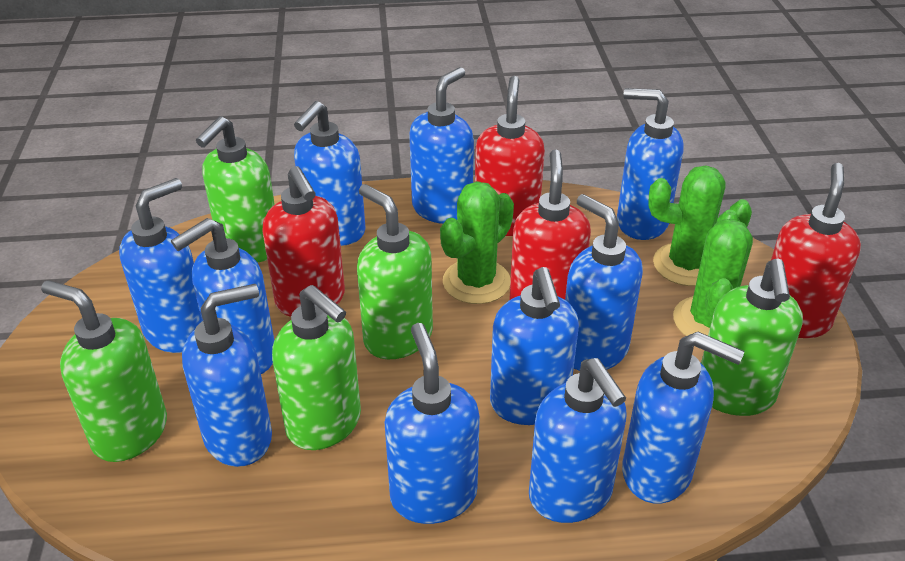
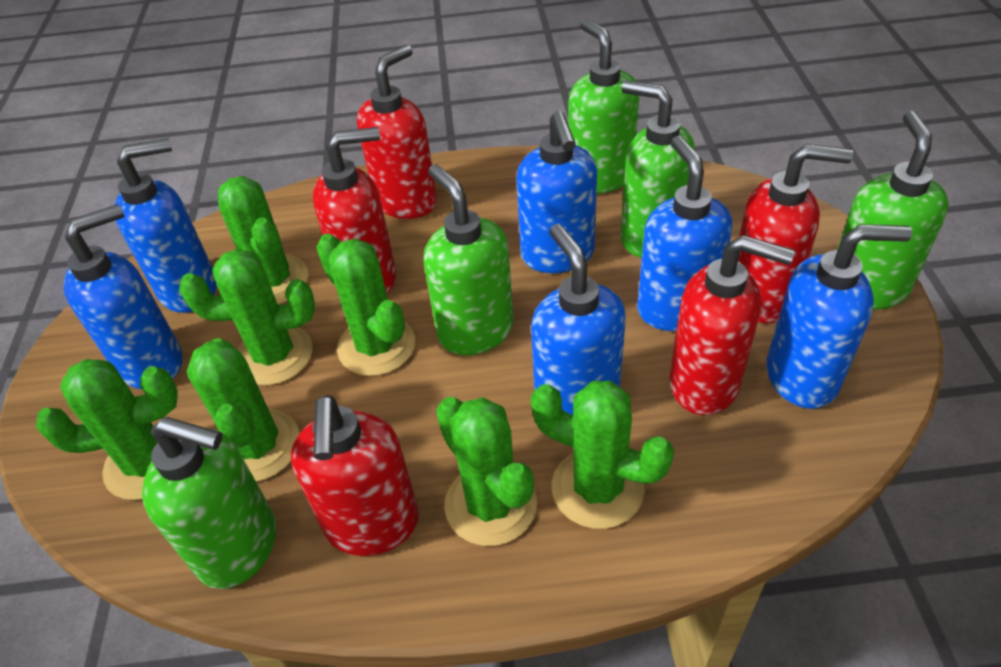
blue soap dispenser: 11 -> 6
green cactus: 3 -> 7
red soap dispenser: 4 -> 5

